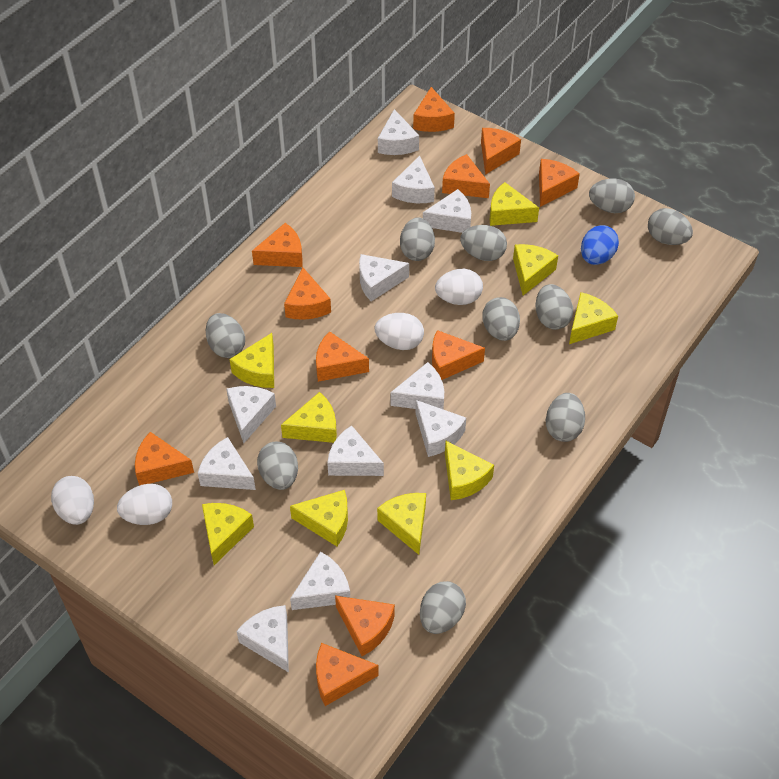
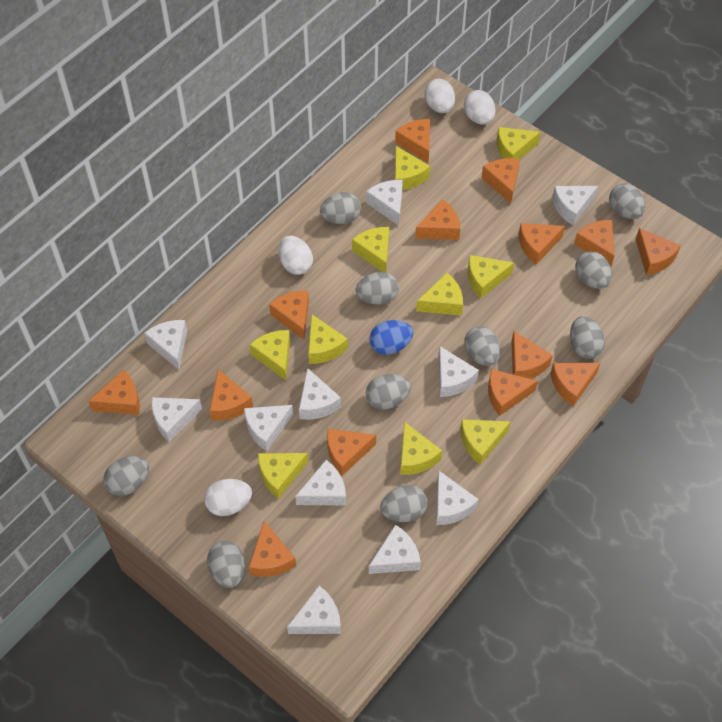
orange cheese: 11 -> 14
yellow cheese: 9 -> 10

